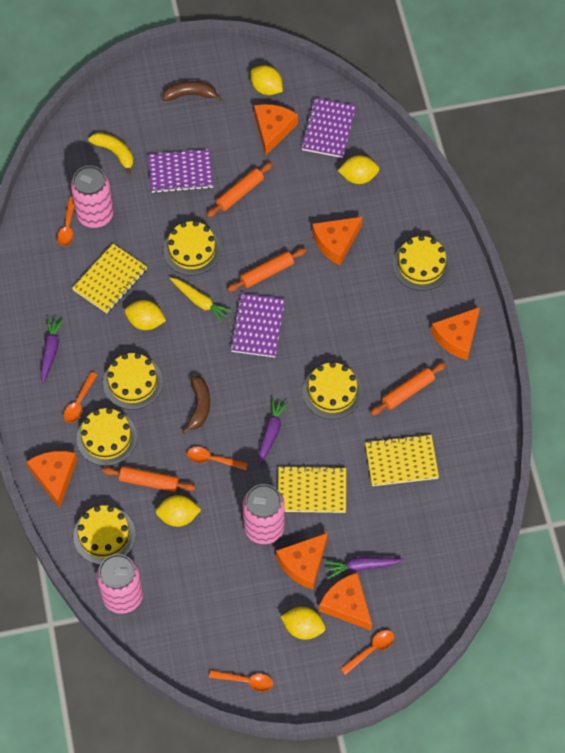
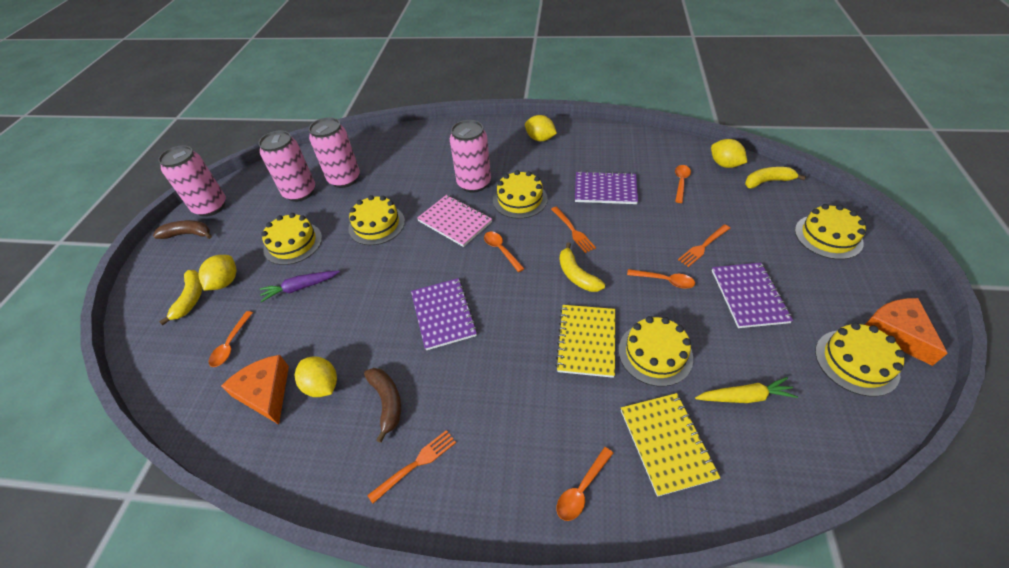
orange cheese: 6 -> 2
orange fork: 0 -> 3
orange rolling pin: 4 -> 0
pink can: 3 -> 4
pink notebook: 0 -> 1
purple carrot: 3 -> 1
yellow banana: 1 -> 3
yellow lemon: 5 -> 4
yellow notebook: 3 -> 2

